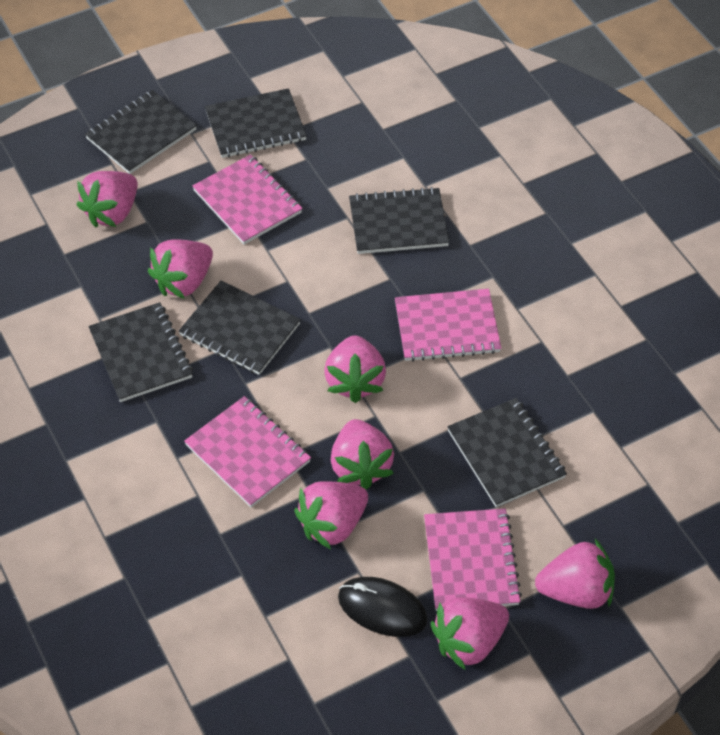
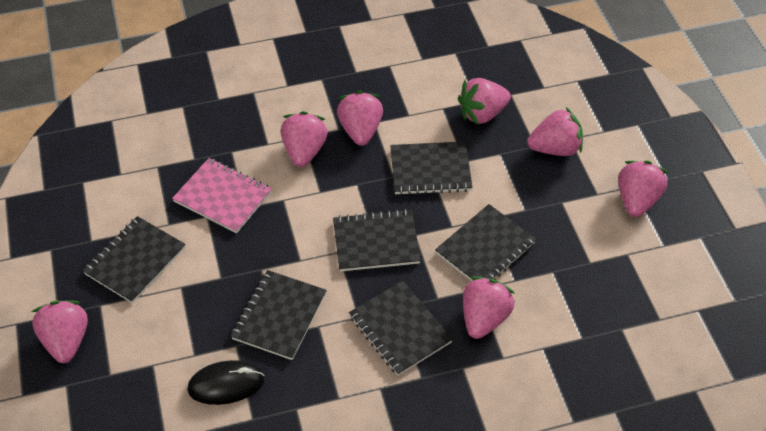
pink notebook: 4 -> 1

